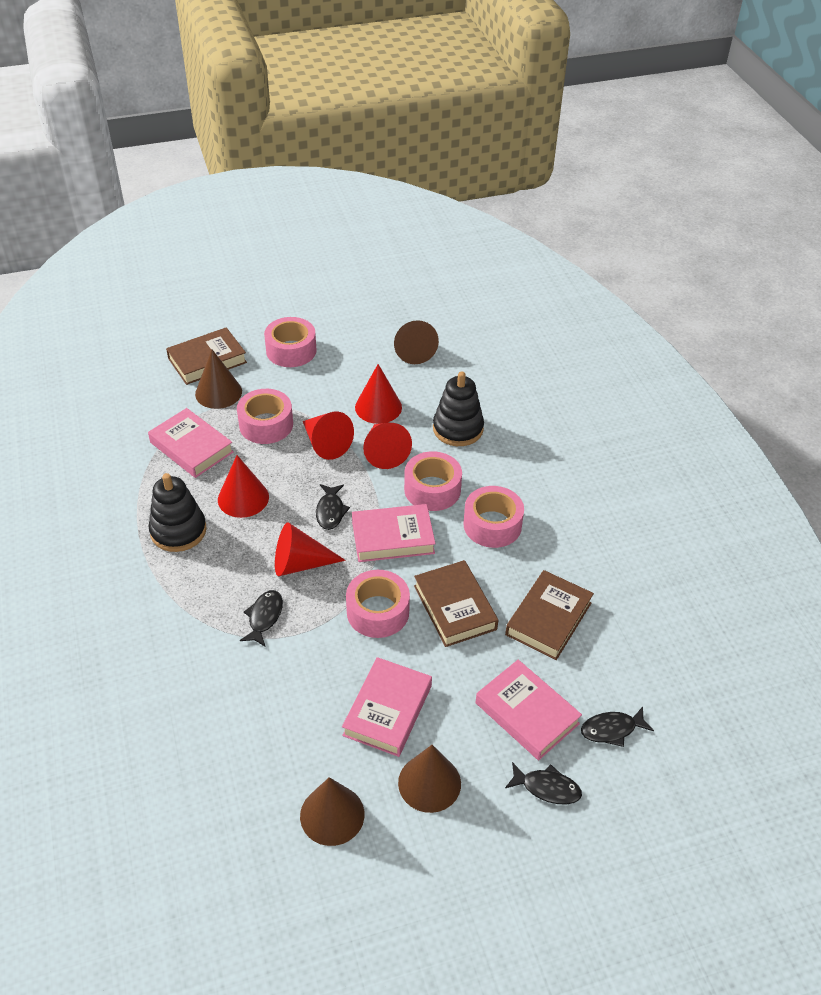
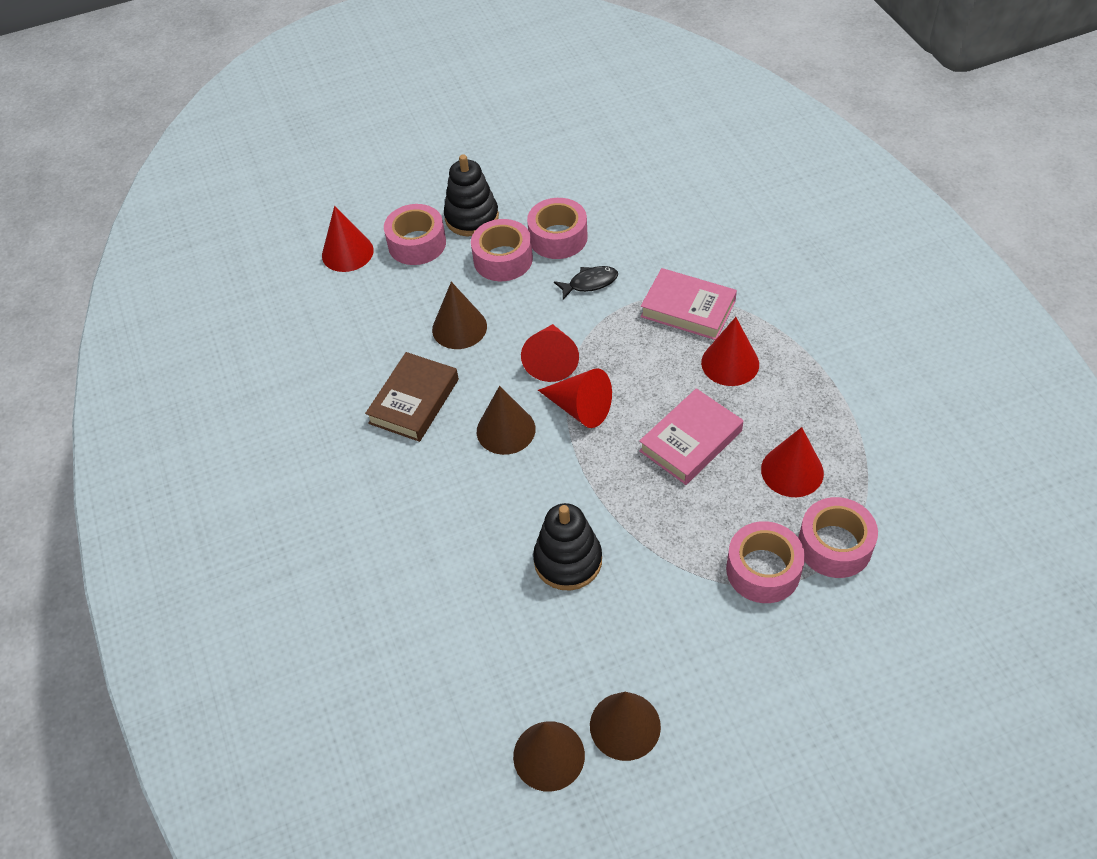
black fish: 4 -> 1
brown book: 3 -> 1
pink book: 4 -> 2

